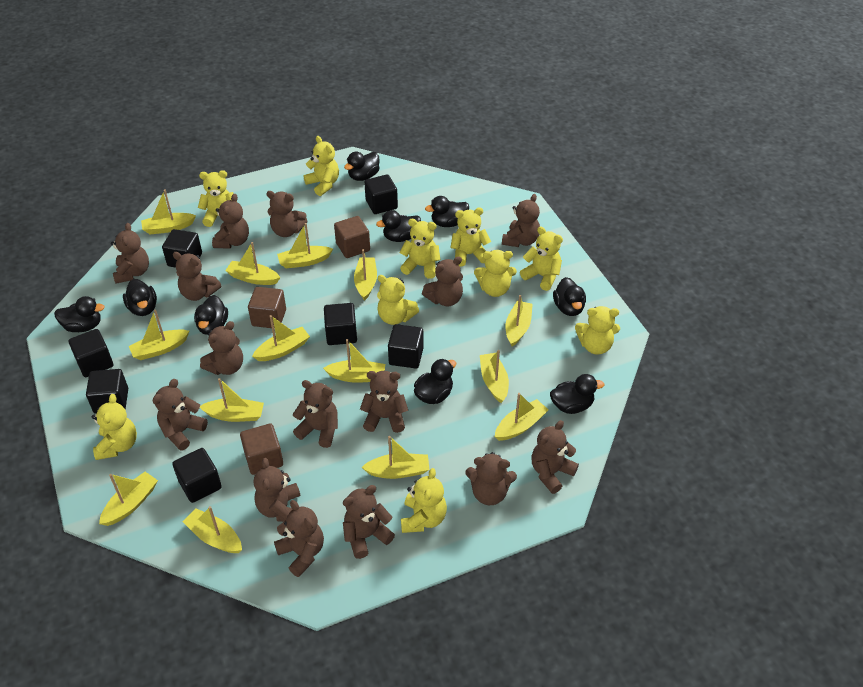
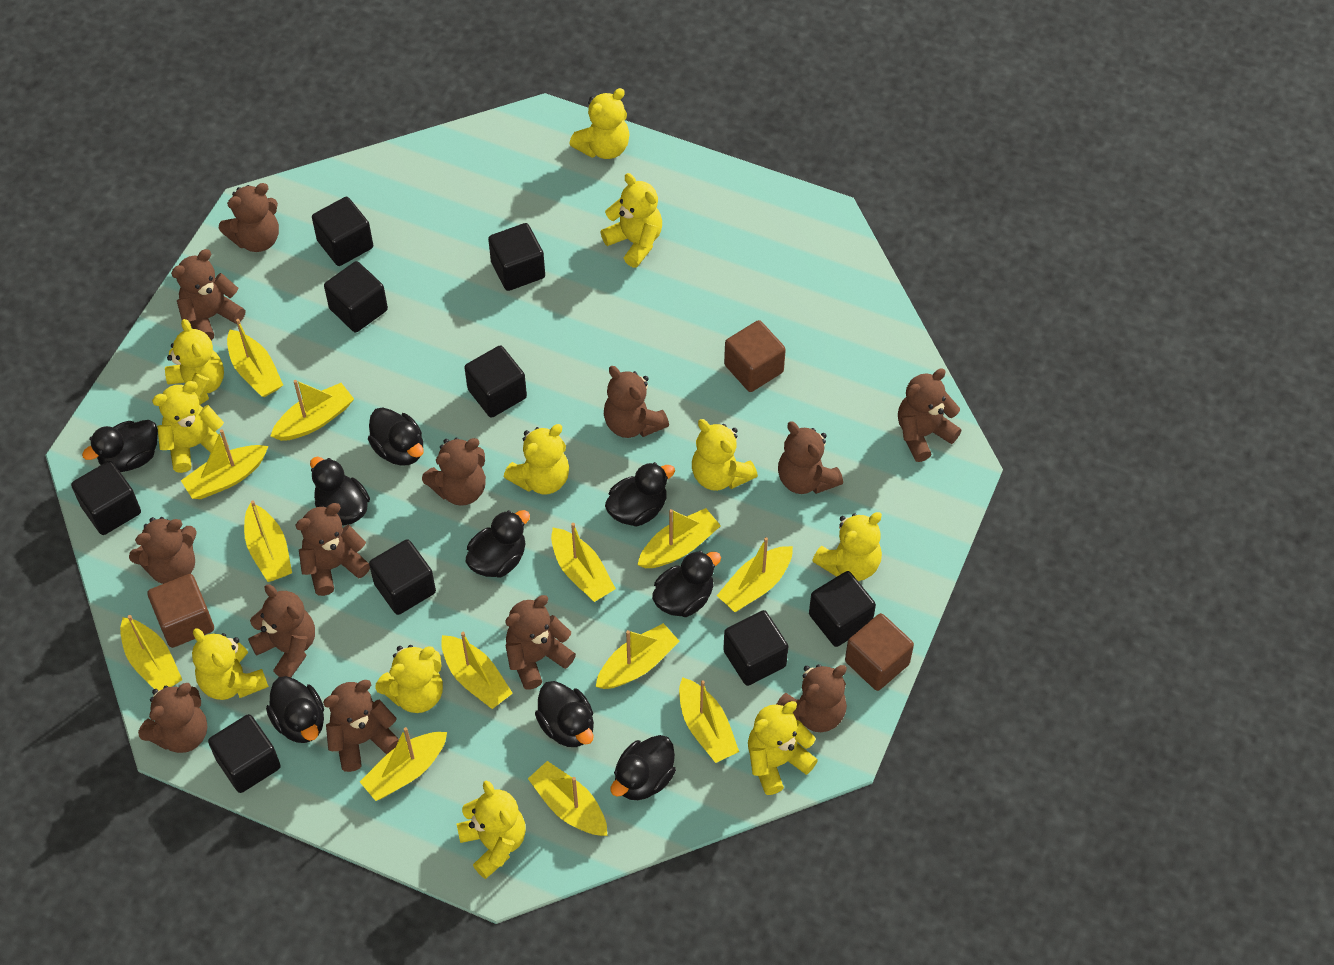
black cube: 7 -> 9
brown teddy bear: 15 -> 13
yellow boat: 14 -> 13
yellow teddy bear: 10 -> 11

